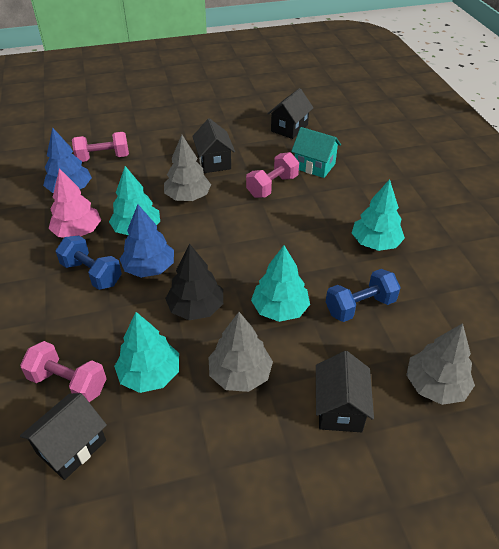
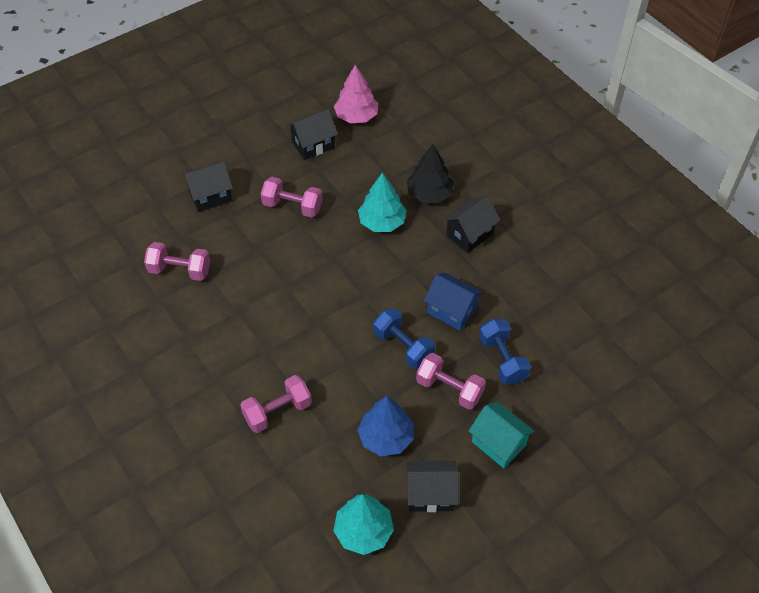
blue house: 0 -> 1
blue tree: 2 -> 1
grey tree: 3 -> 0
pink dumbbell: 3 -> 4
turquoise tree: 4 -> 2

